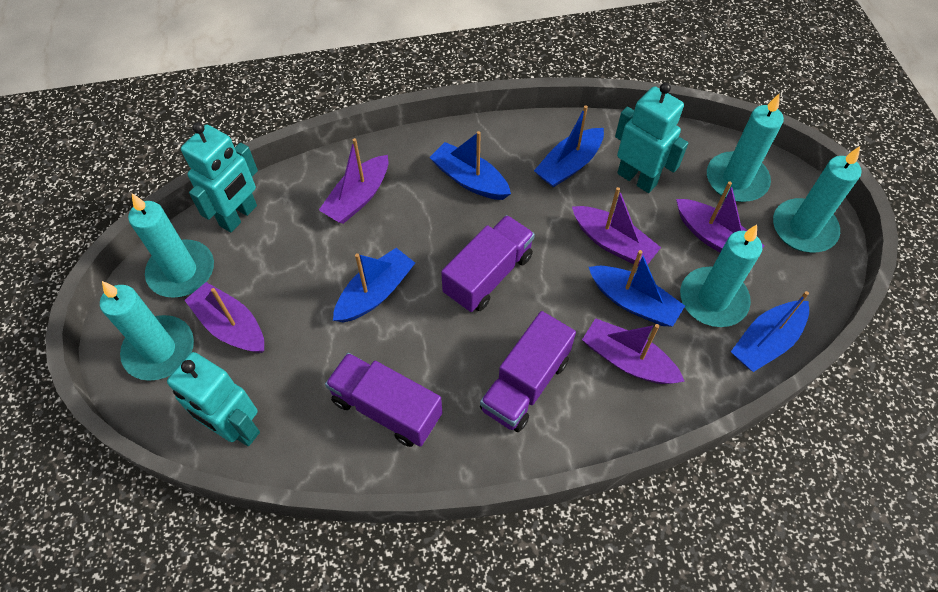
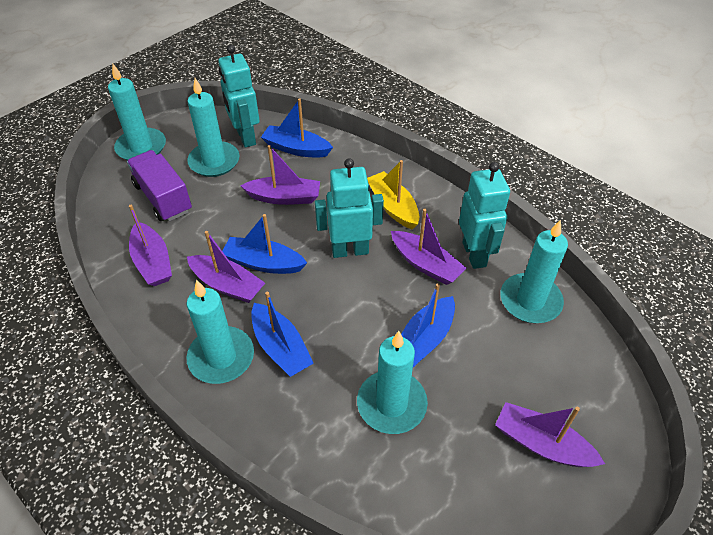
blue boat: 5 -> 4
purple truck: 3 -> 1
yellow boat: 0 -> 1

